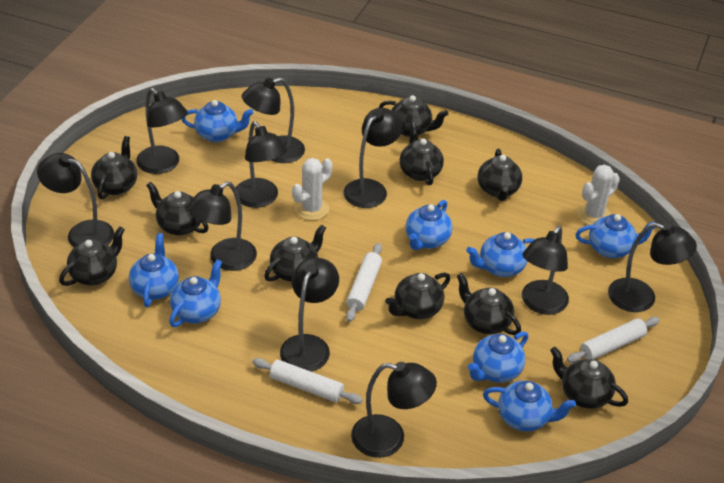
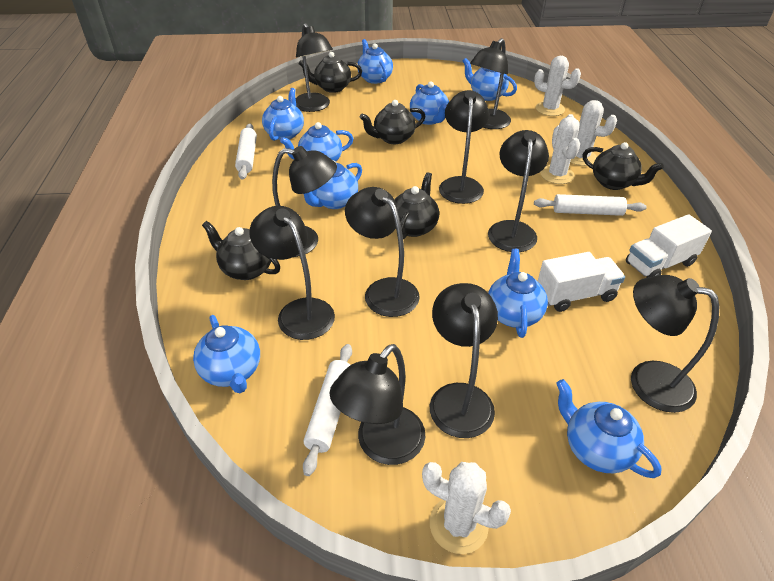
black teapot: 10 -> 5
blue teapot: 8 -> 9
white cactus: 2 -> 4
white truck: 0 -> 2

